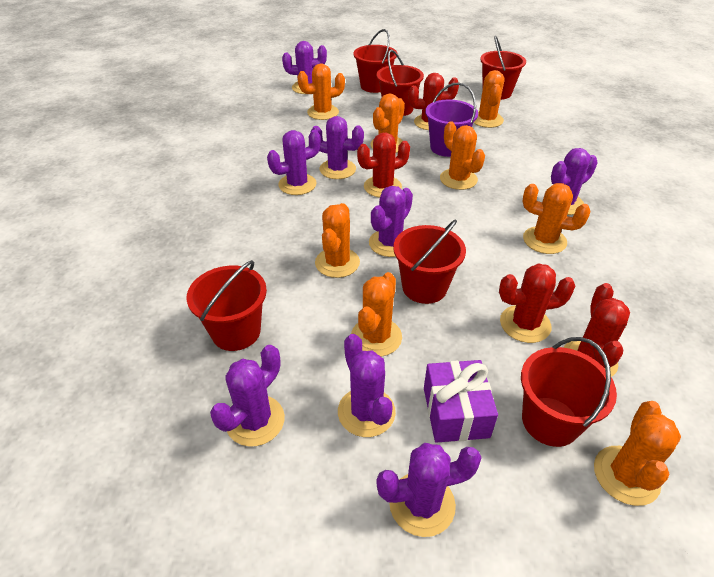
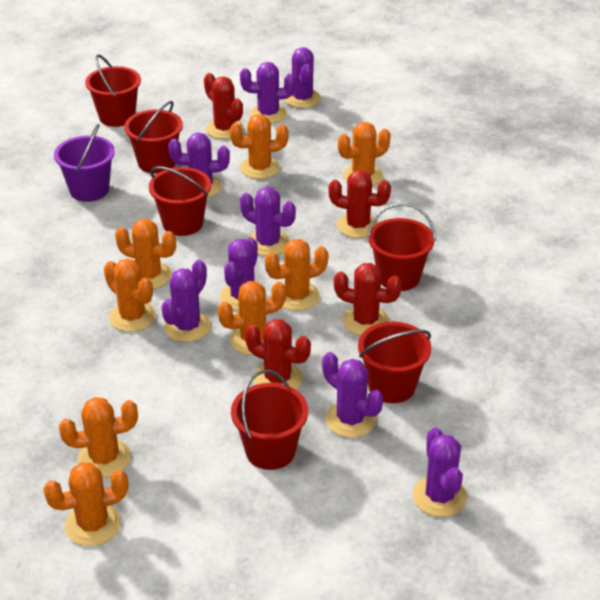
purple gift: 1 -> 0

